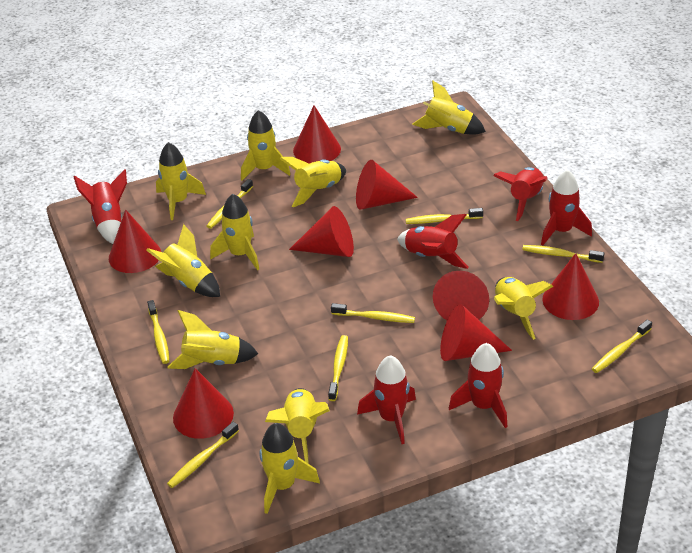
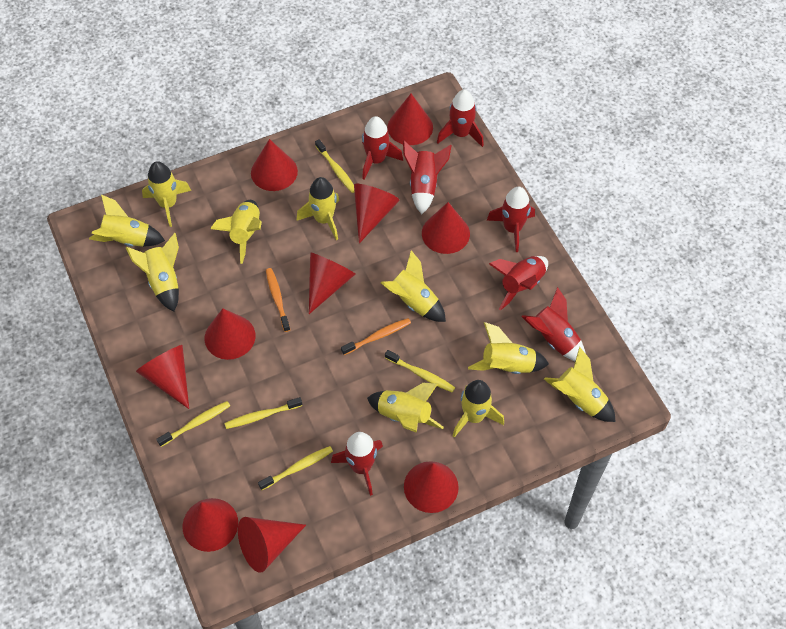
orange toothbrush: 0 -> 2
red cone: 8 -> 10
red rocket: 6 -> 7
yellow toothbrush: 8 -> 5

